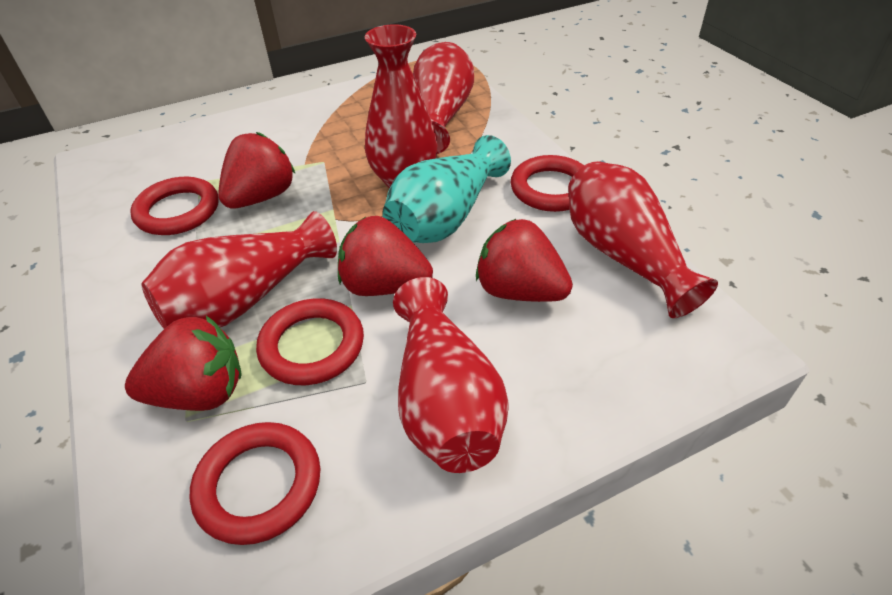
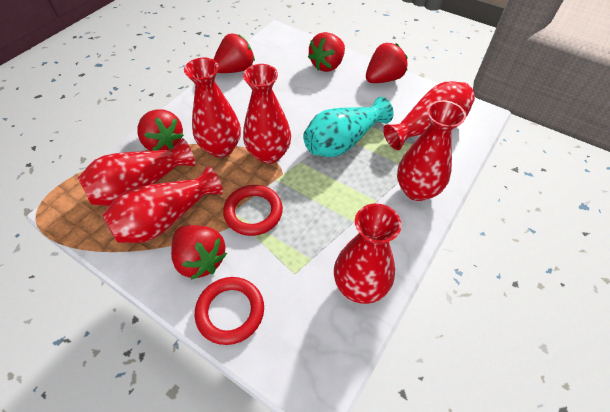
red ring: 4 -> 2
red strawberry: 4 -> 5
red vase: 5 -> 7

